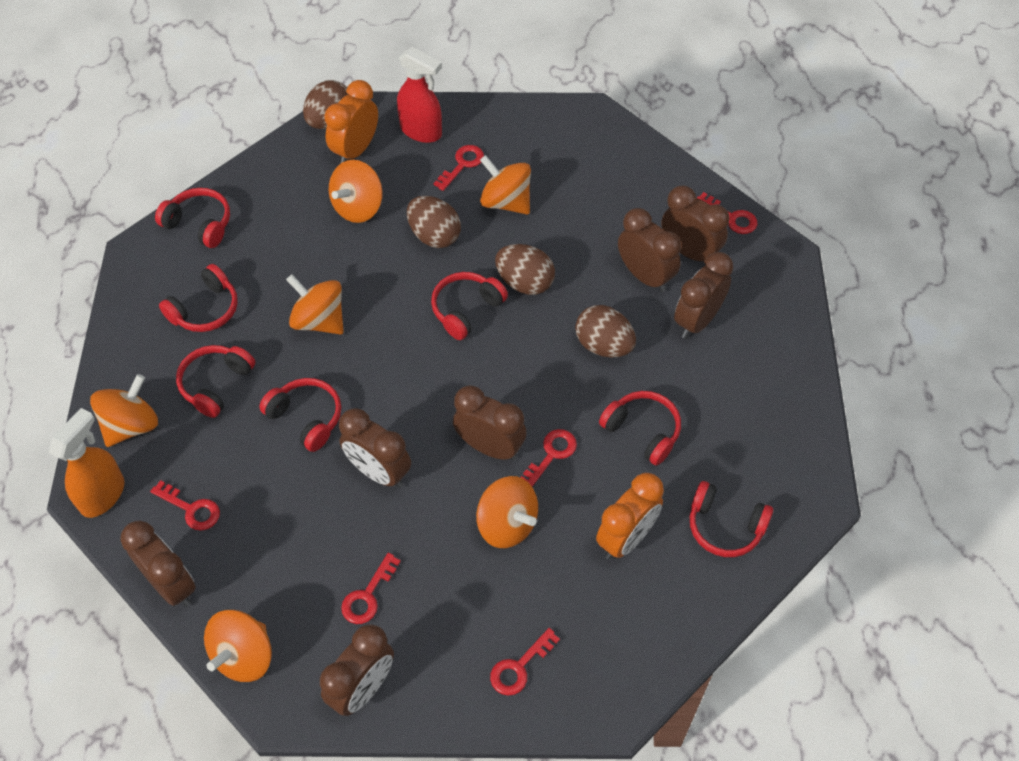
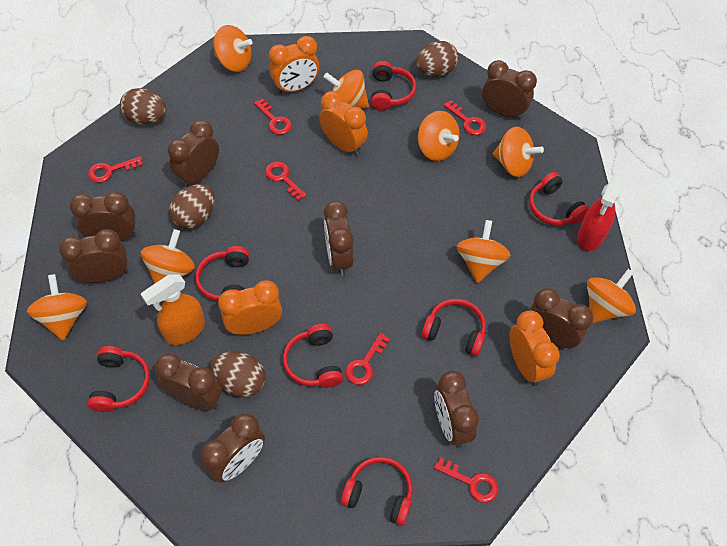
brown clock: 7 -> 9
orange clock: 2 -> 4
orange spinning top: 6 -> 8

